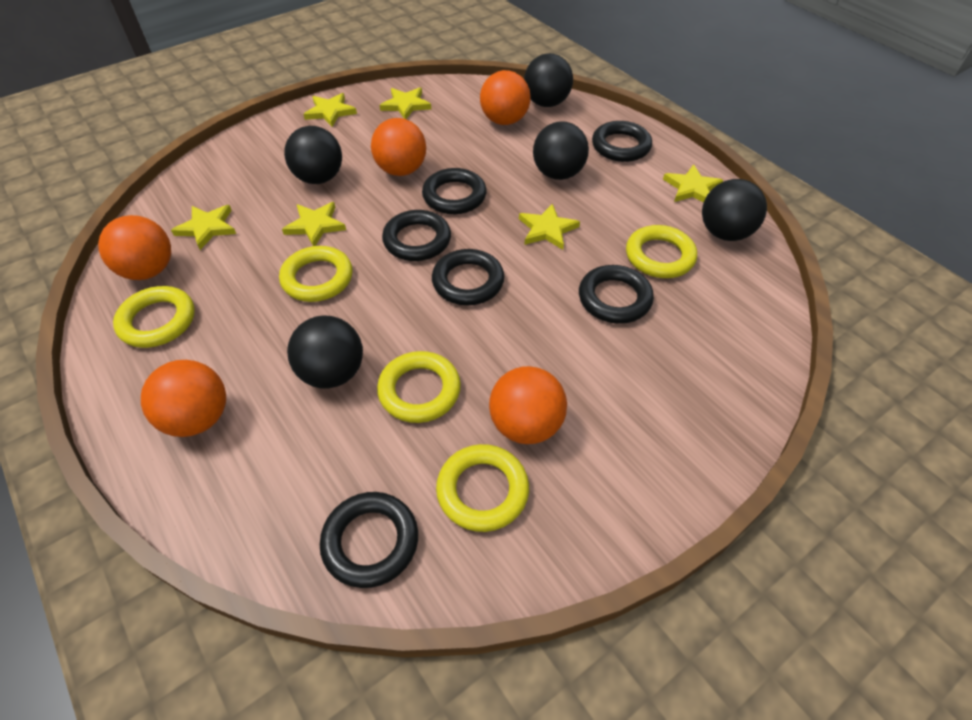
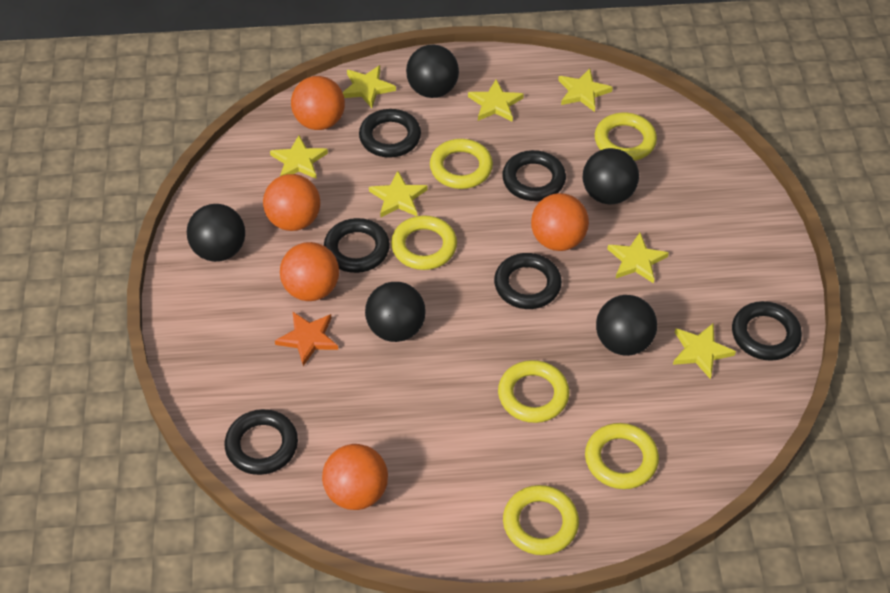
orange star: 0 -> 1
yellow ring: 5 -> 6
yellow star: 6 -> 7

